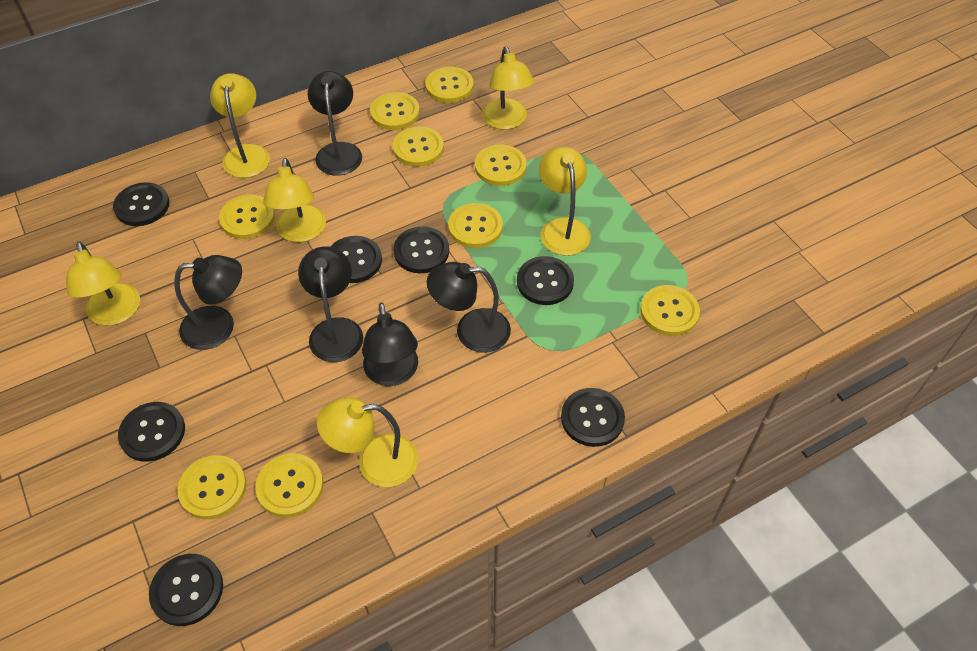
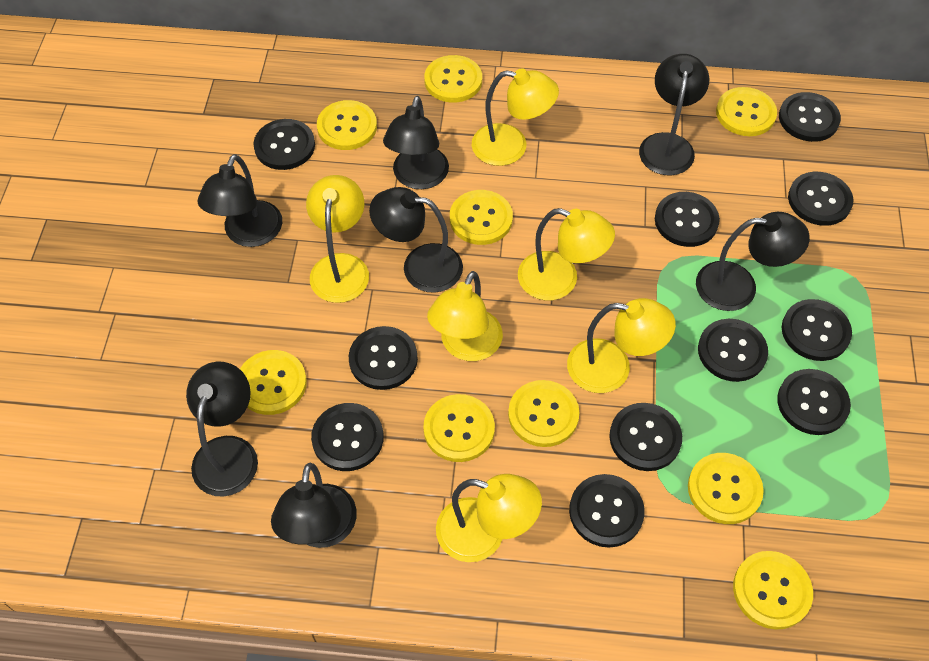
black button: 7 -> 11
black lamp: 5 -> 7

